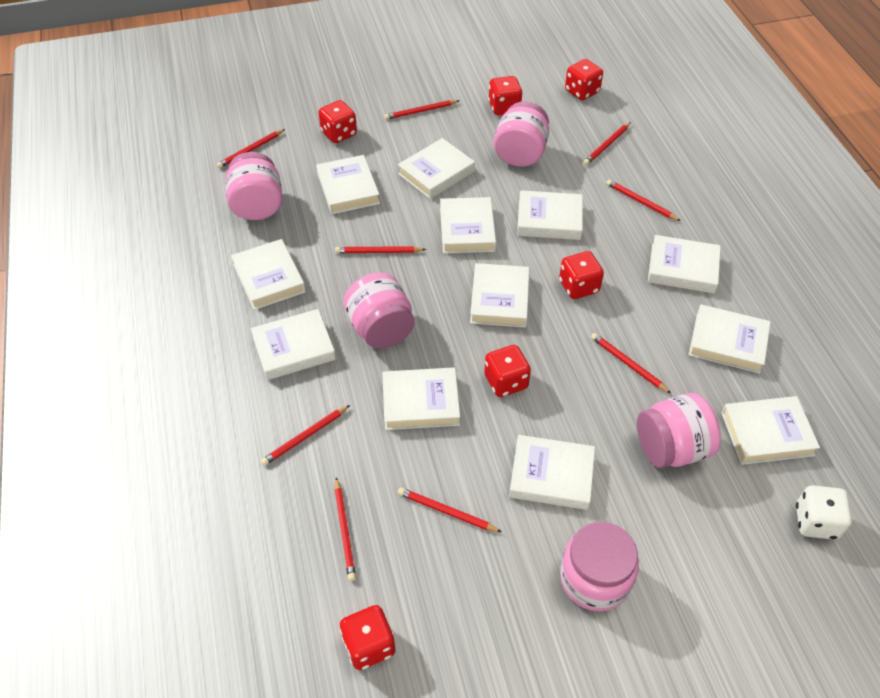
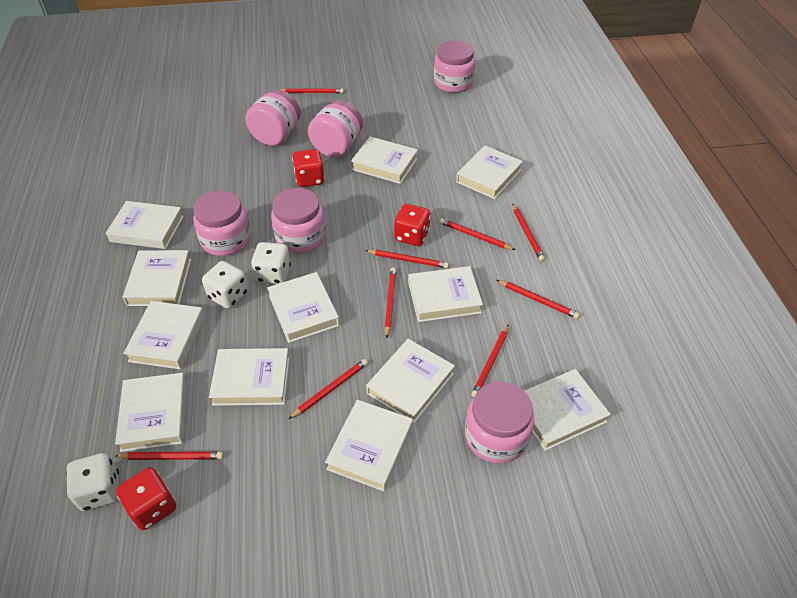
pink jar: 5 -> 6
red dice: 6 -> 3
white dice: 1 -> 3

